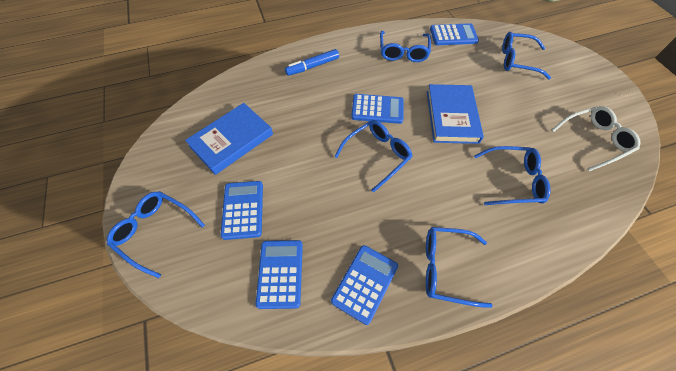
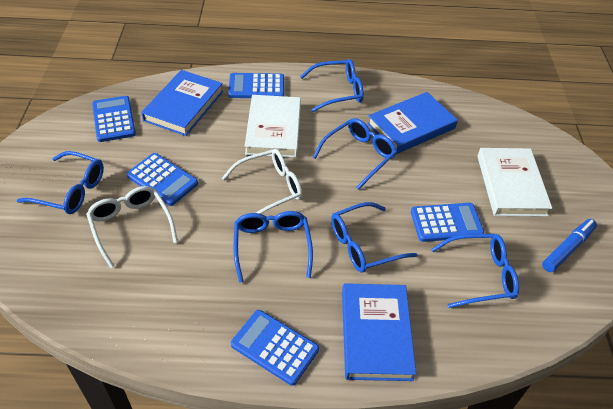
blue book: 2 -> 3
white book: 0 -> 2
white glasses: 1 -> 2

